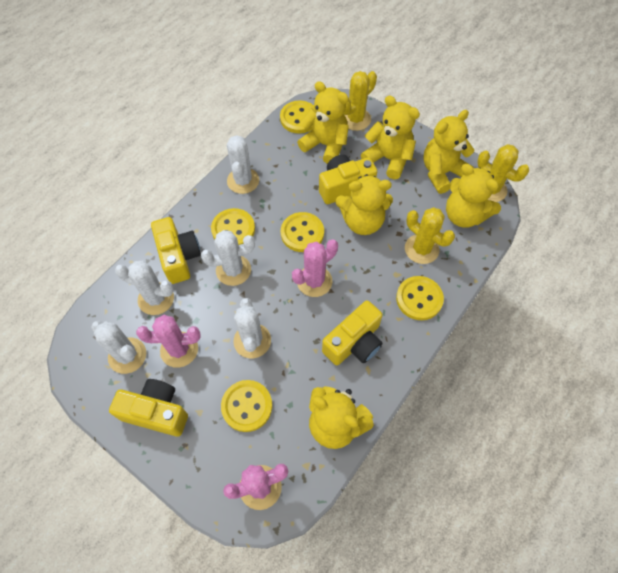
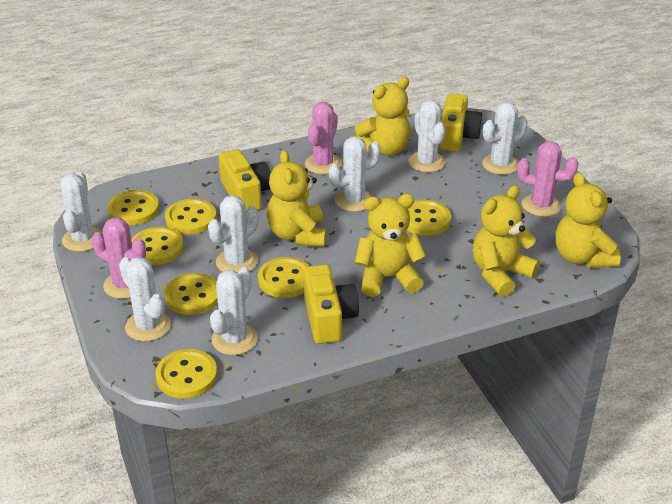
white cactus: 5 -> 7
yellow button: 5 -> 7
yellow cactus: 3 -> 0
yellow camera: 4 -> 3
yellow teddy bear: 6 -> 5

